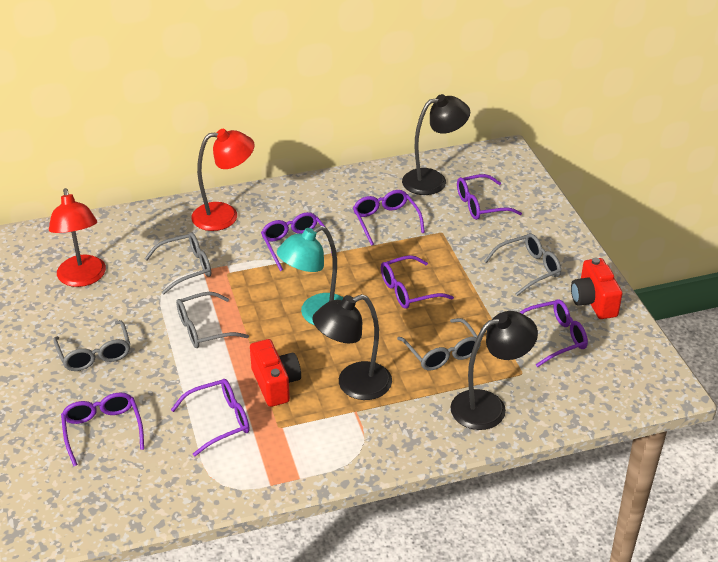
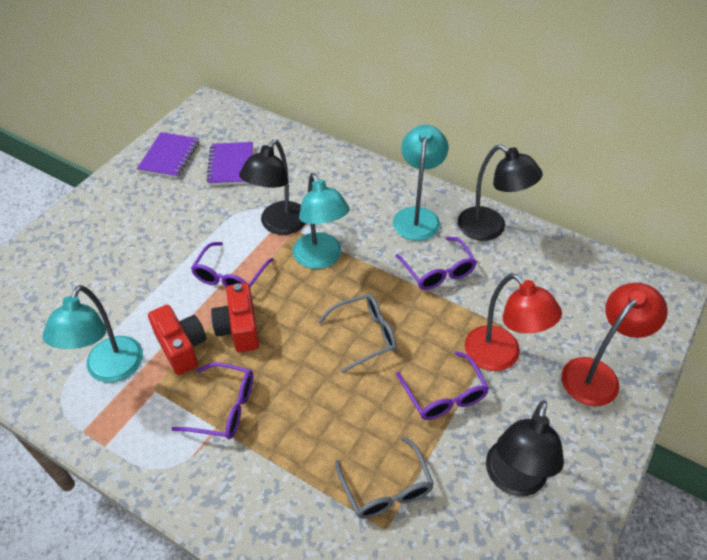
grey glasses: 5 -> 2
purple glasses: 7 -> 4
purple notebook: 0 -> 2
turquoise lamp: 1 -> 3

